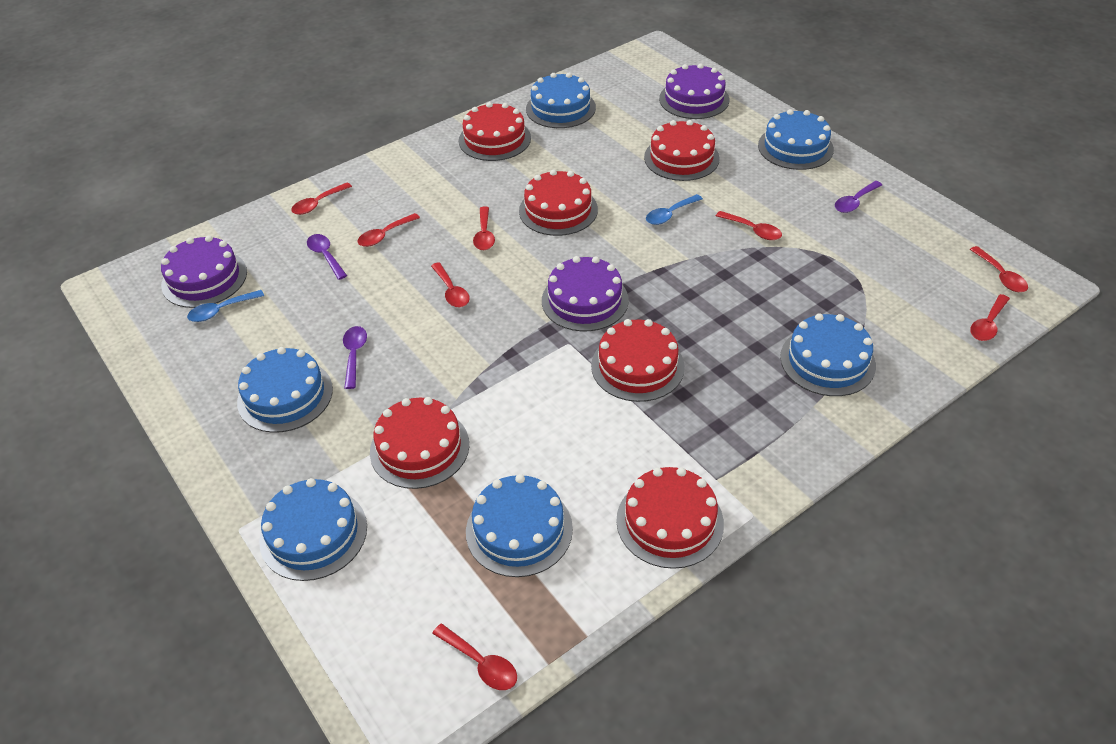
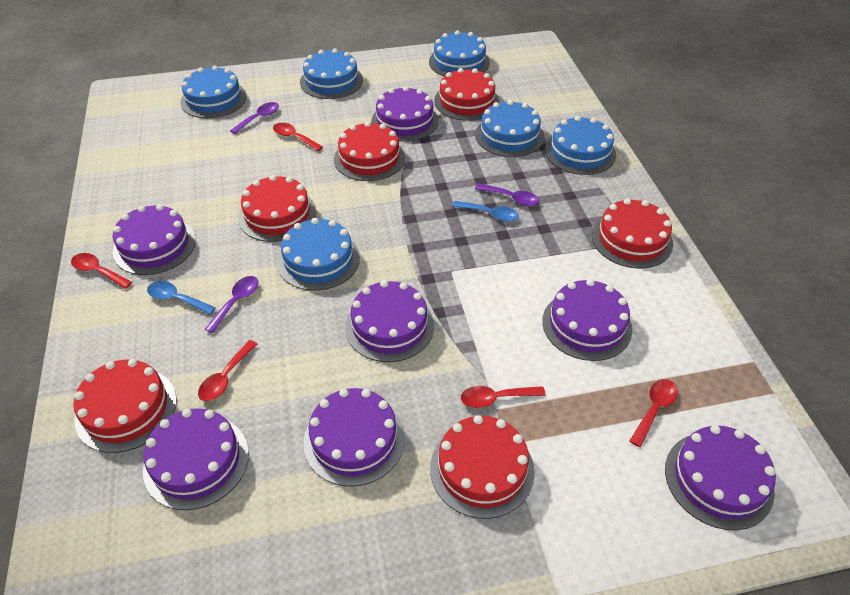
purple cake: 3 -> 7
red spoon: 8 -> 5

